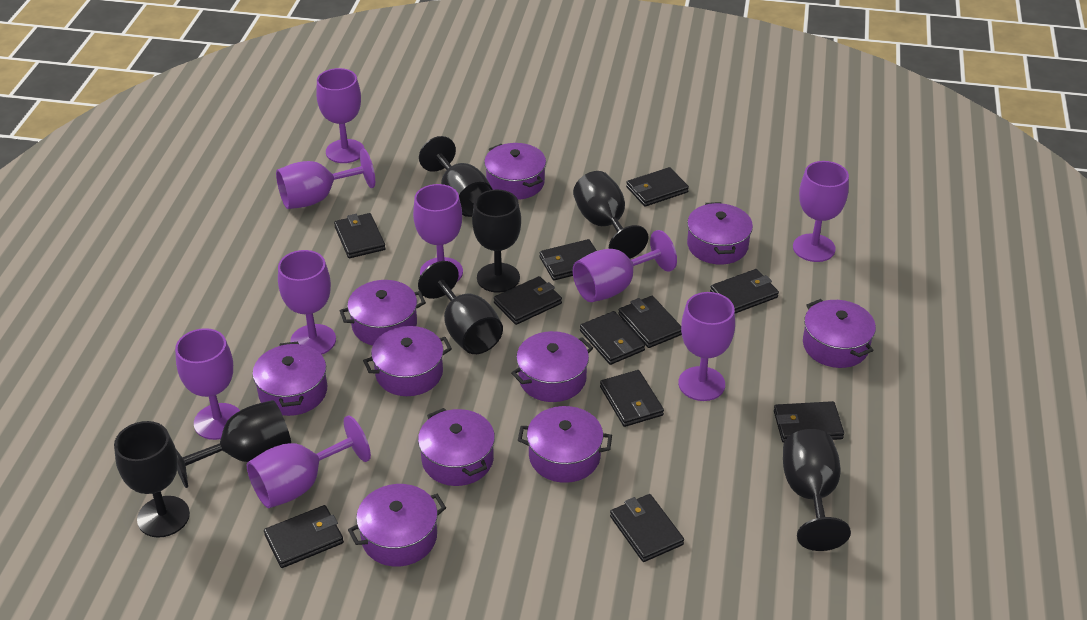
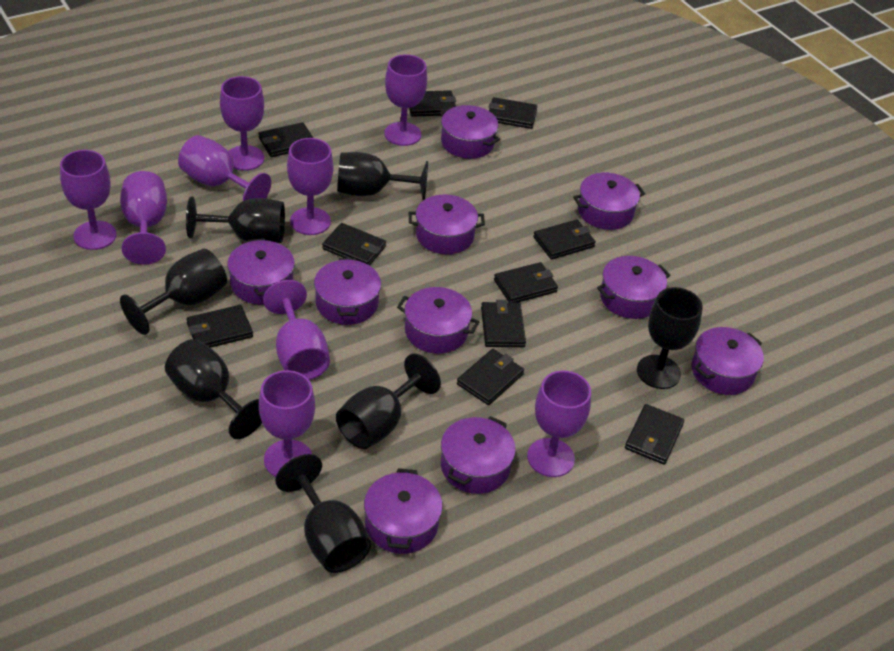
black wallet: 11 -> 10

